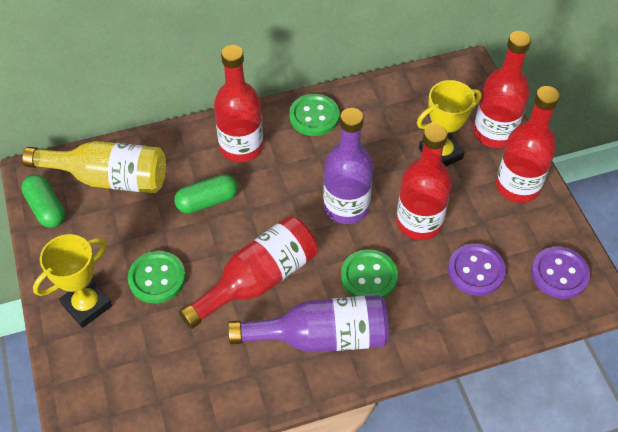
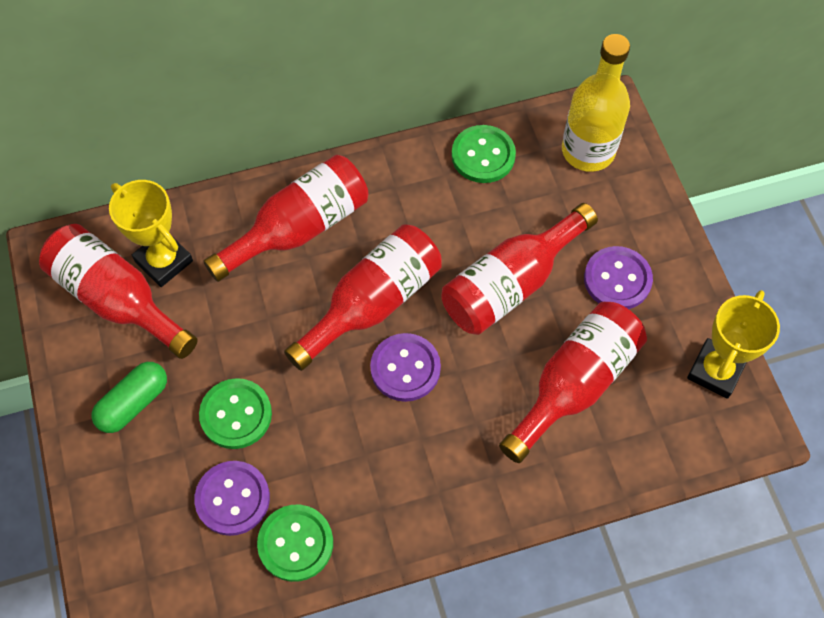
green capsule: 2 -> 1
purple bottle: 2 -> 0
purple button: 2 -> 3

